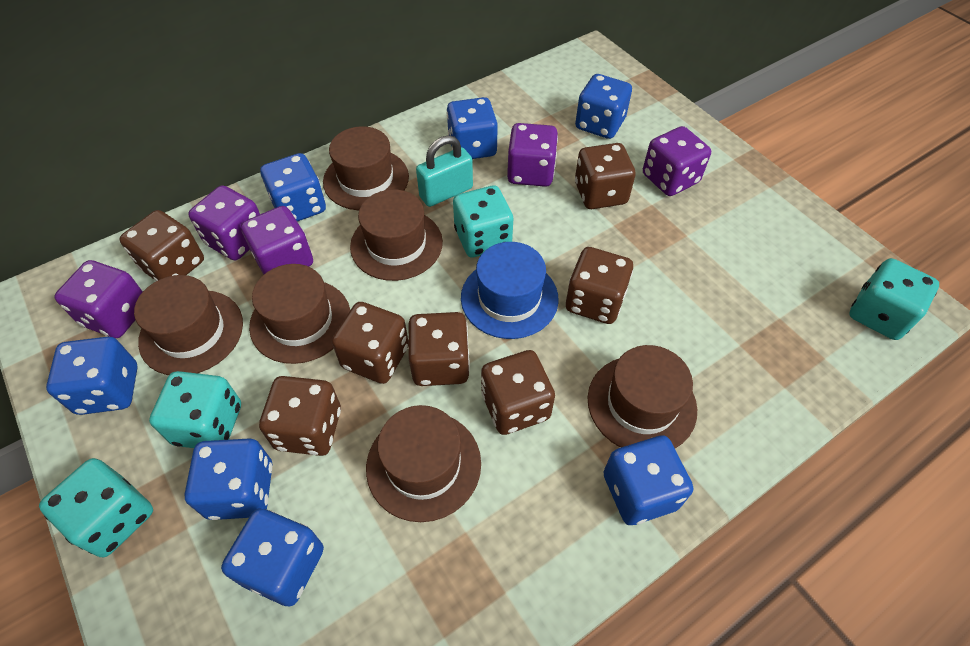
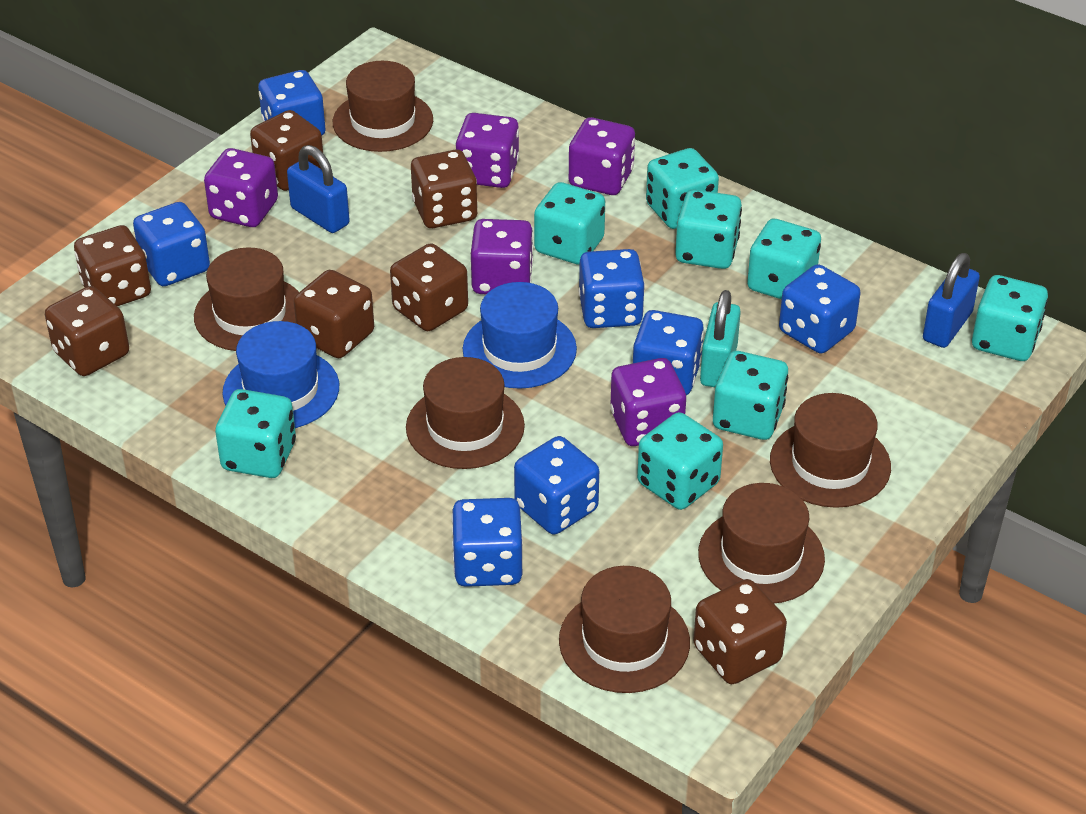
blue hat: 1 -> 2
blue padlock: 0 -> 2
turquoise dice: 4 -> 8

